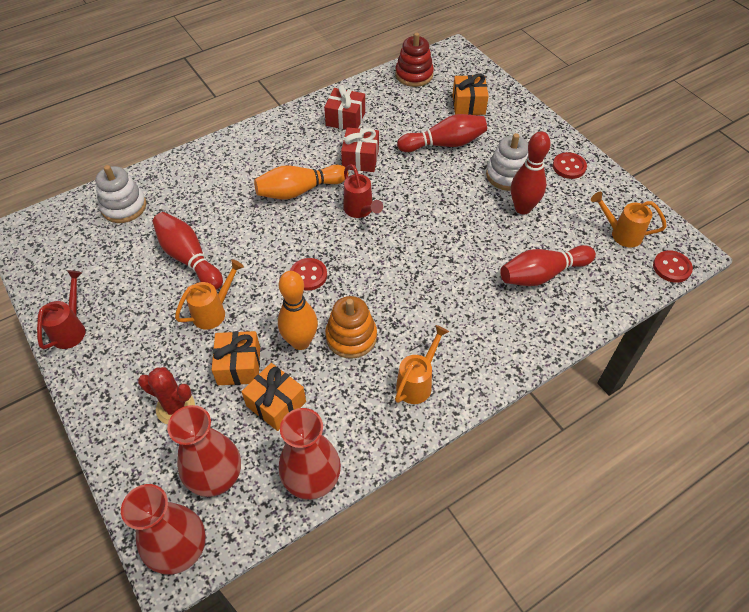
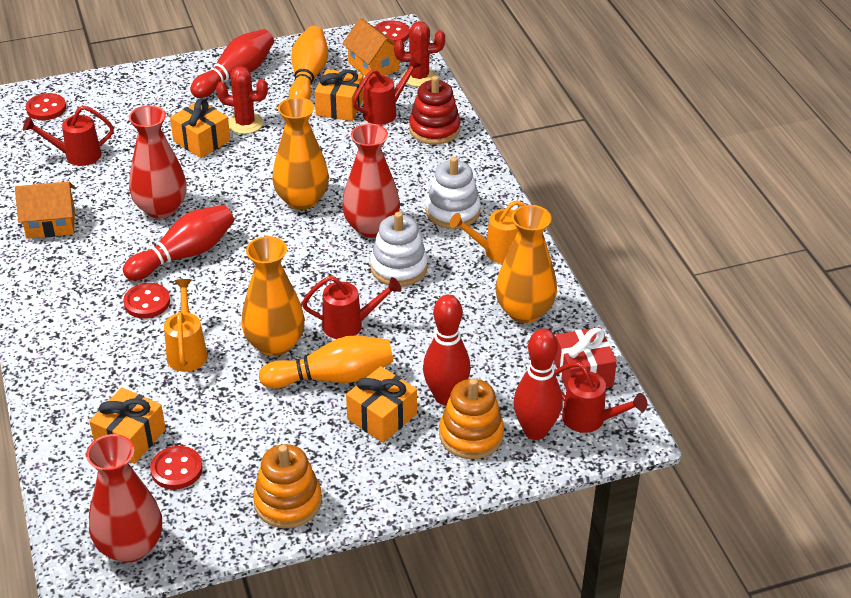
orange gift: 3 -> 4
orange house: 0 -> 2
orange stacking toy: 1 -> 2
orange vase: 0 -> 3
orange watering can: 3 -> 2
red button: 3 -> 4
red cactus: 1 -> 2
red gift: 2 -> 1
red watering can: 2 -> 4

